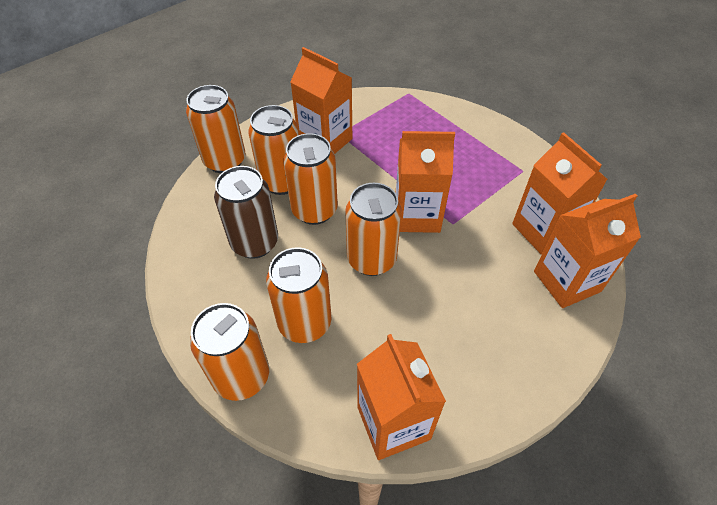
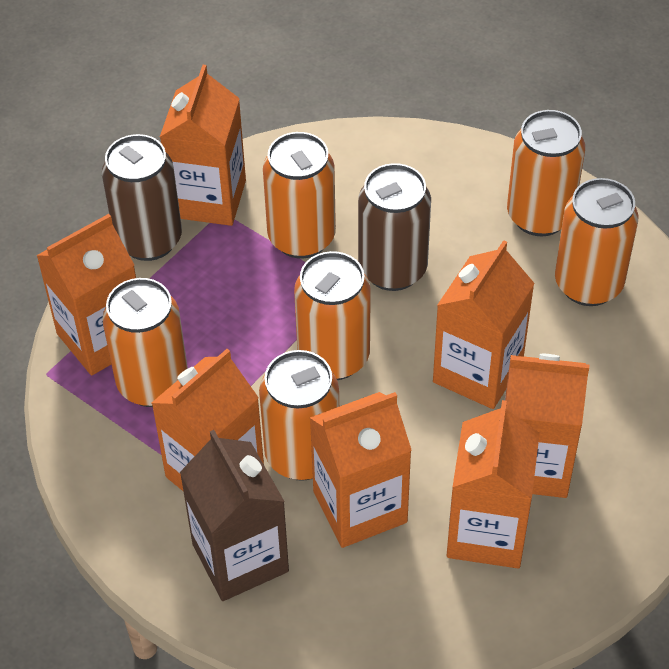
brown can: 1 -> 2
brown carton: 0 -> 1
orange carton: 5 -> 7

